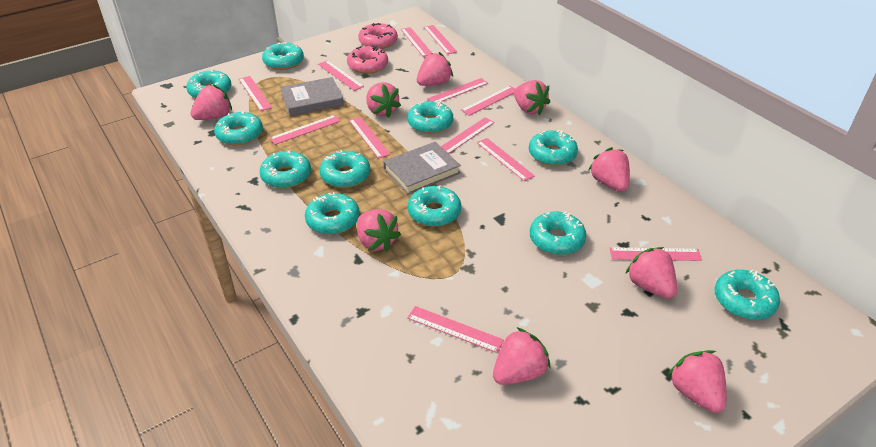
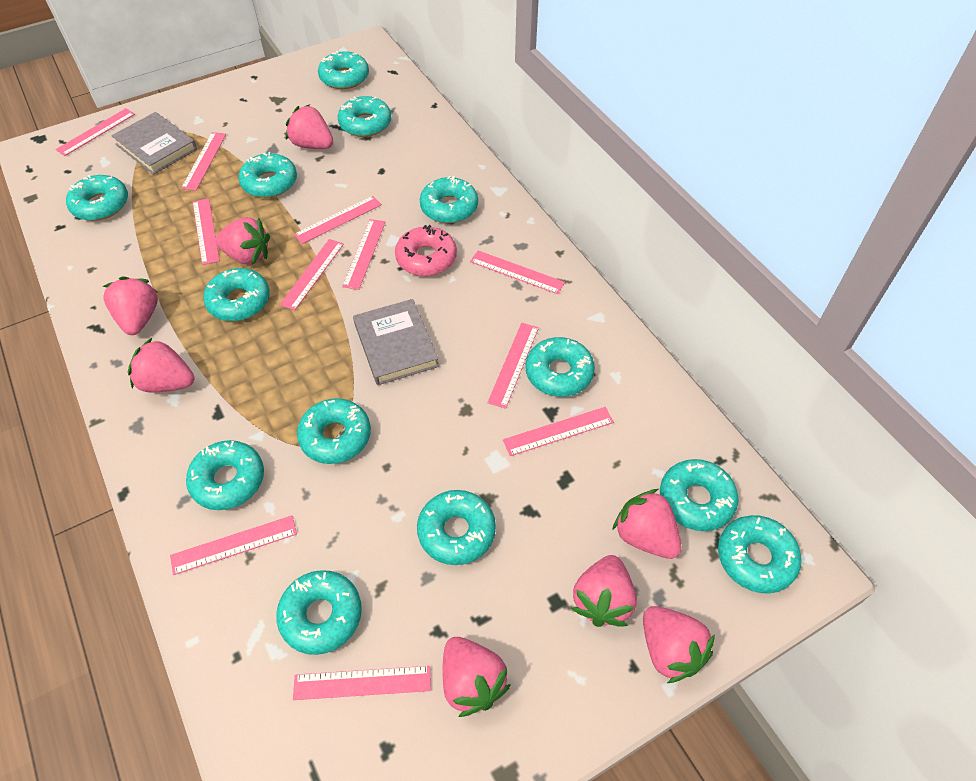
pink donut: 2 -> 1
pink ruler: 12 -> 11
pink strawberry: 9 -> 8
turquoise donut: 11 -> 13

